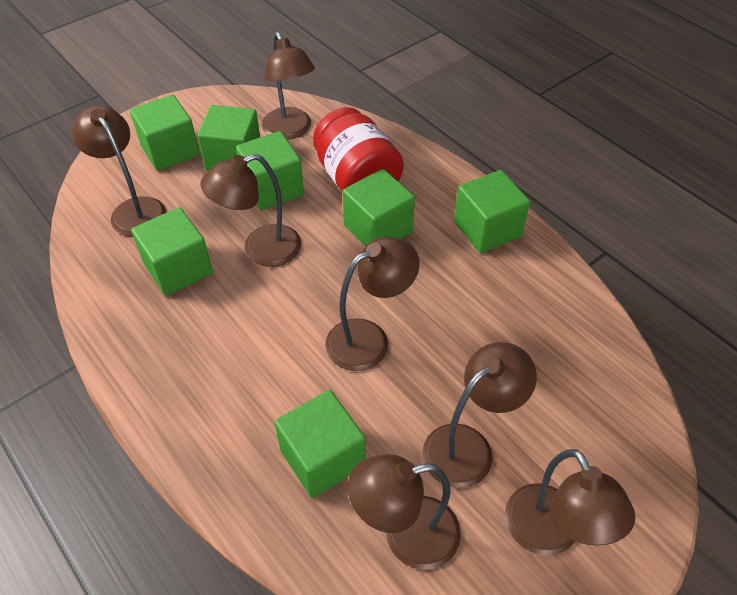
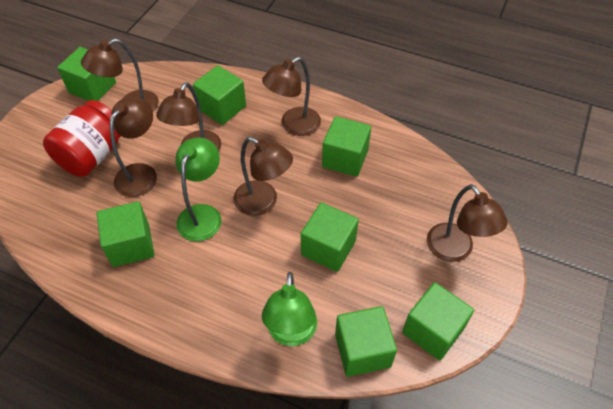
brown lamp: 7 -> 6
green lamp: 0 -> 2

